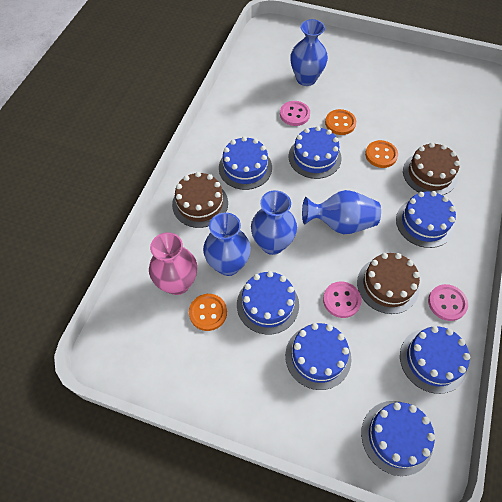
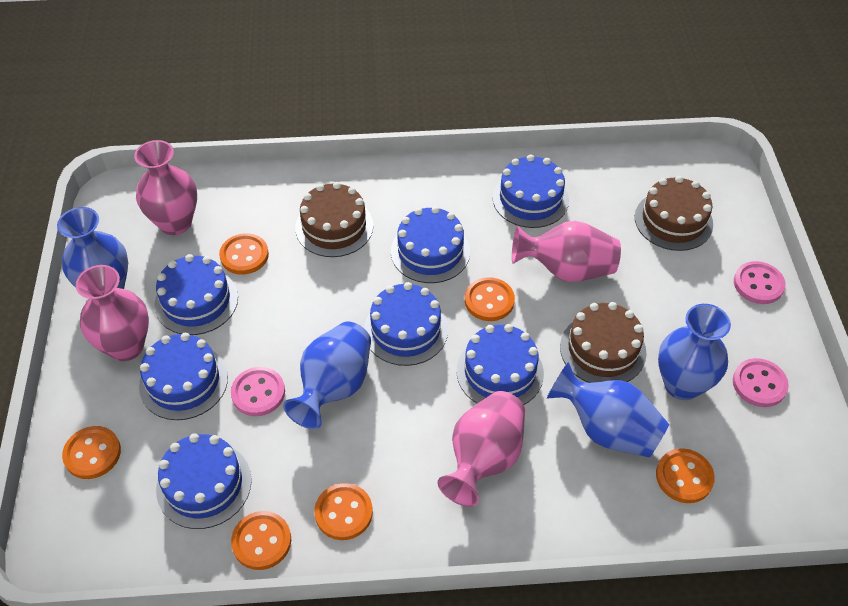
orange button: 3 -> 6
pink vase: 1 -> 4

